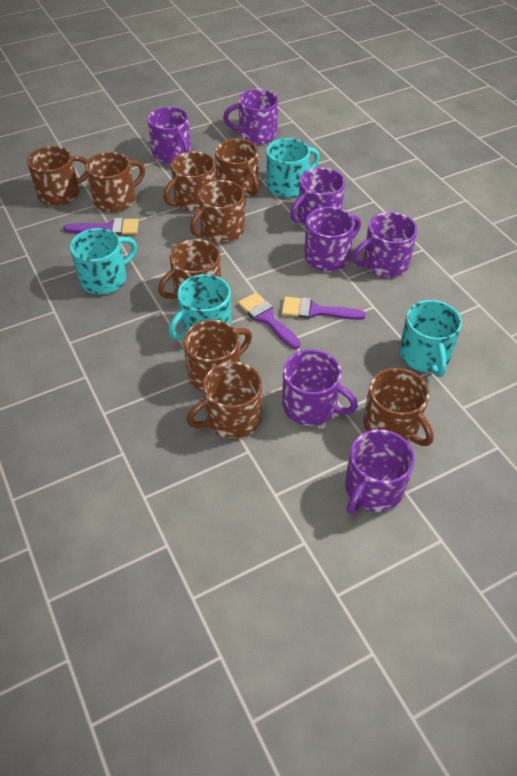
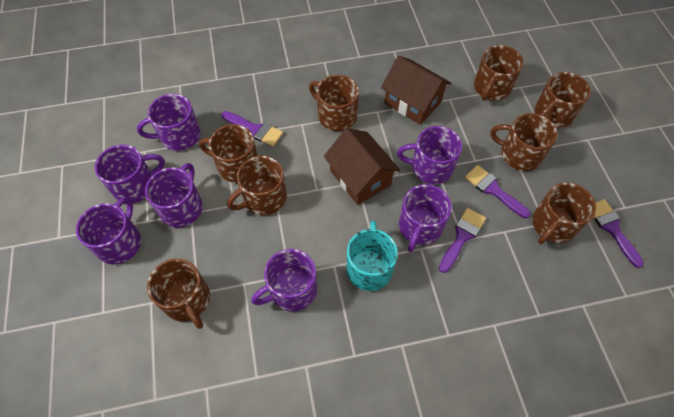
brown house: 0 -> 2
brown mug: 9 -> 8
purple brush: 3 -> 4
turquoise mug: 4 -> 1

